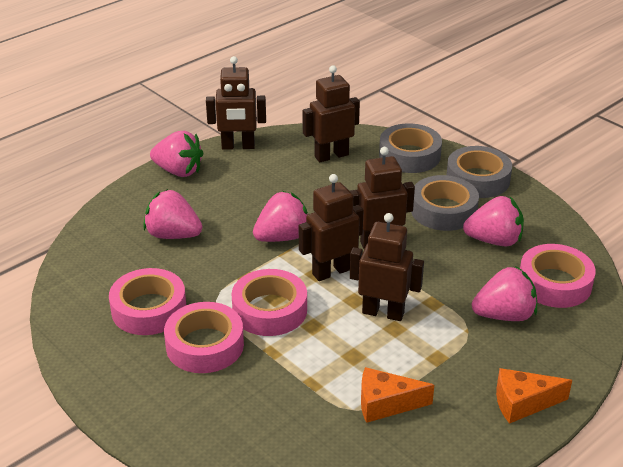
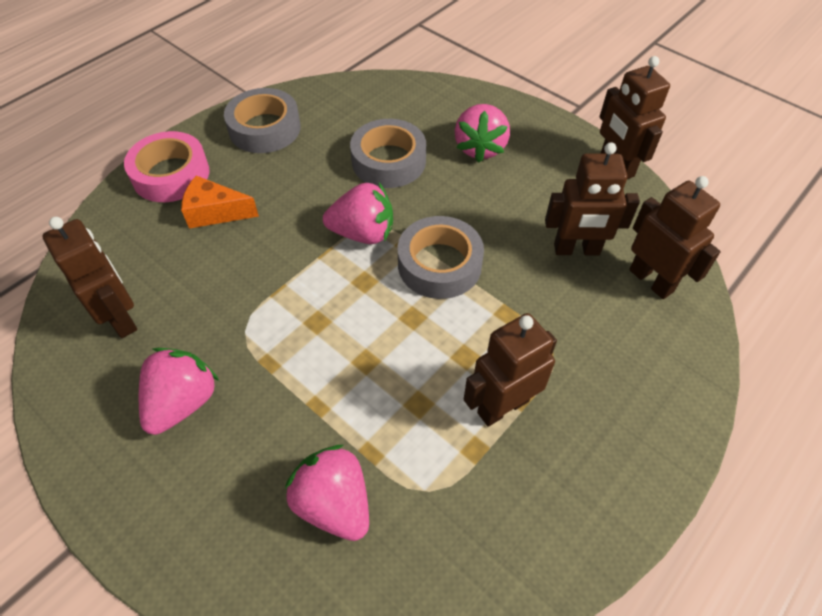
orange cheese: 2 -> 1
pink strawberry: 5 -> 4
pink tape: 4 -> 1

